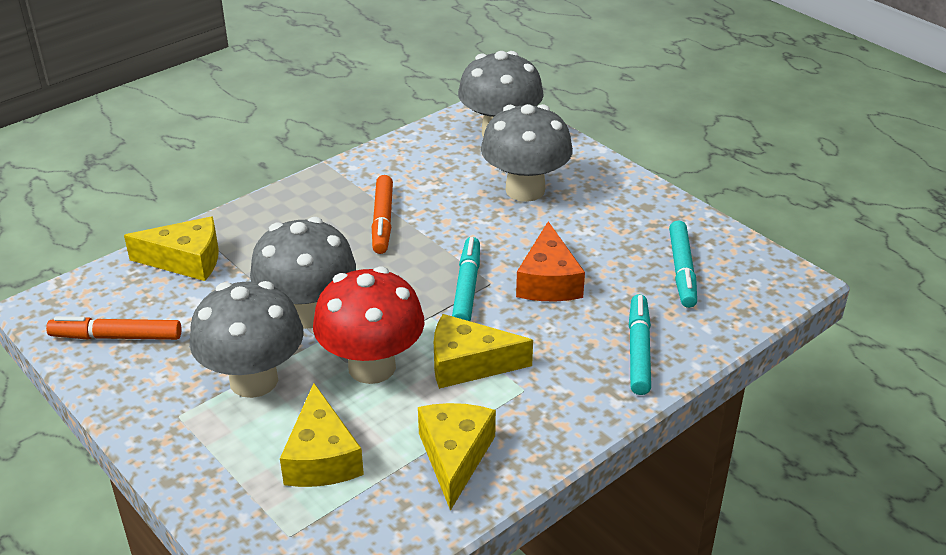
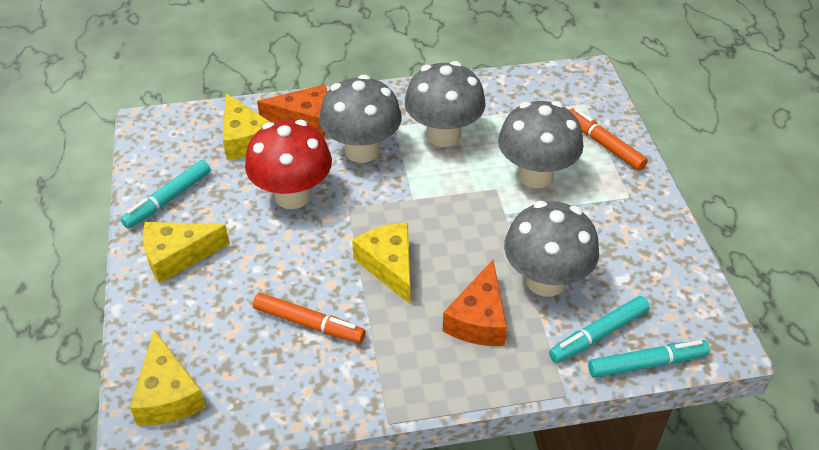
orange cheese: 1 -> 2

